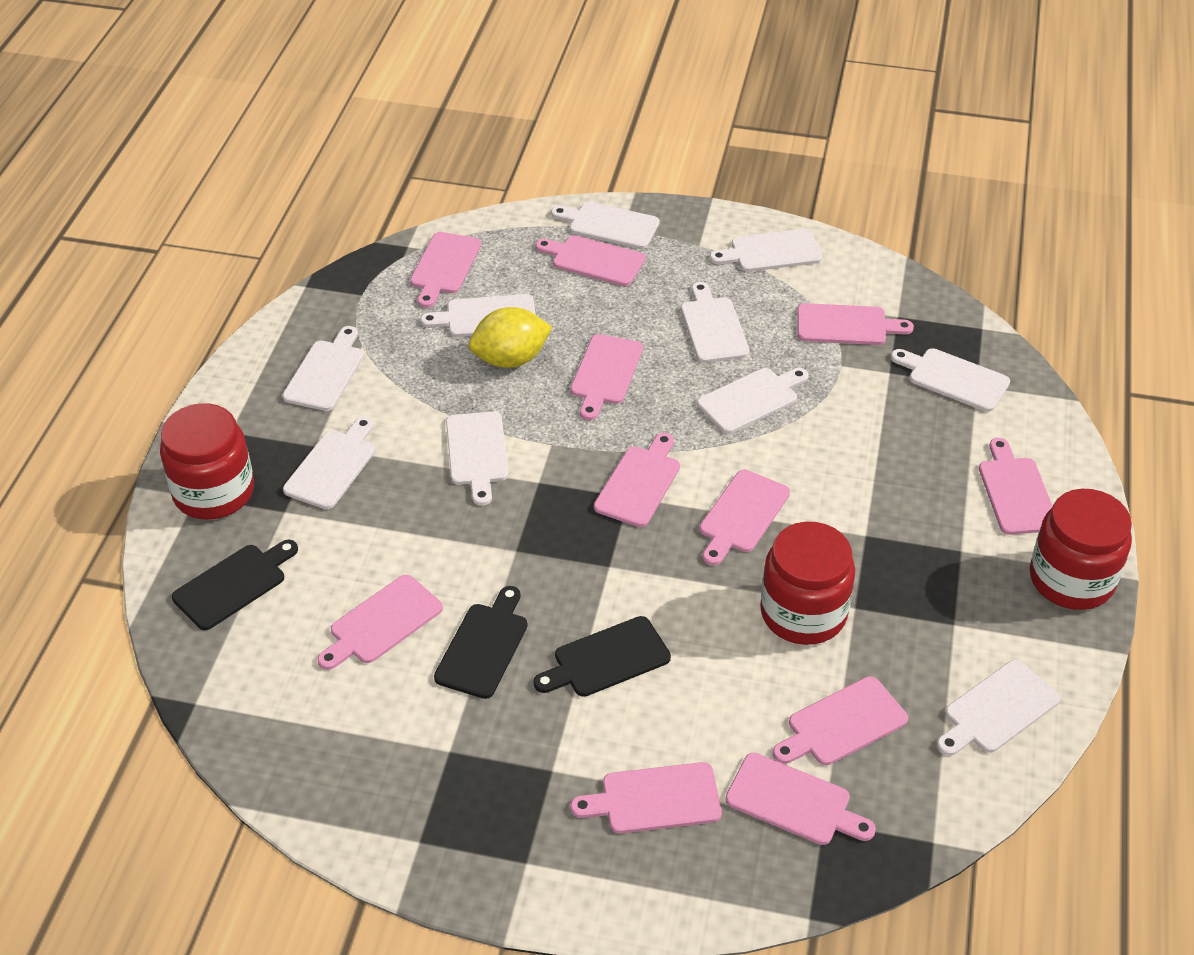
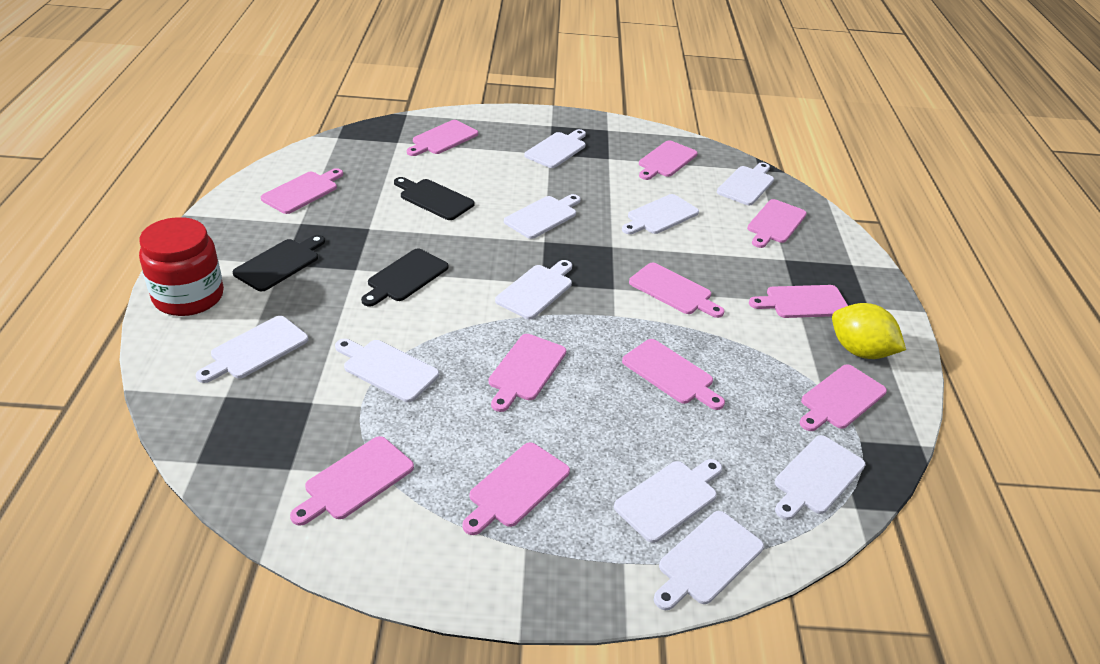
red jar: 3 -> 1

